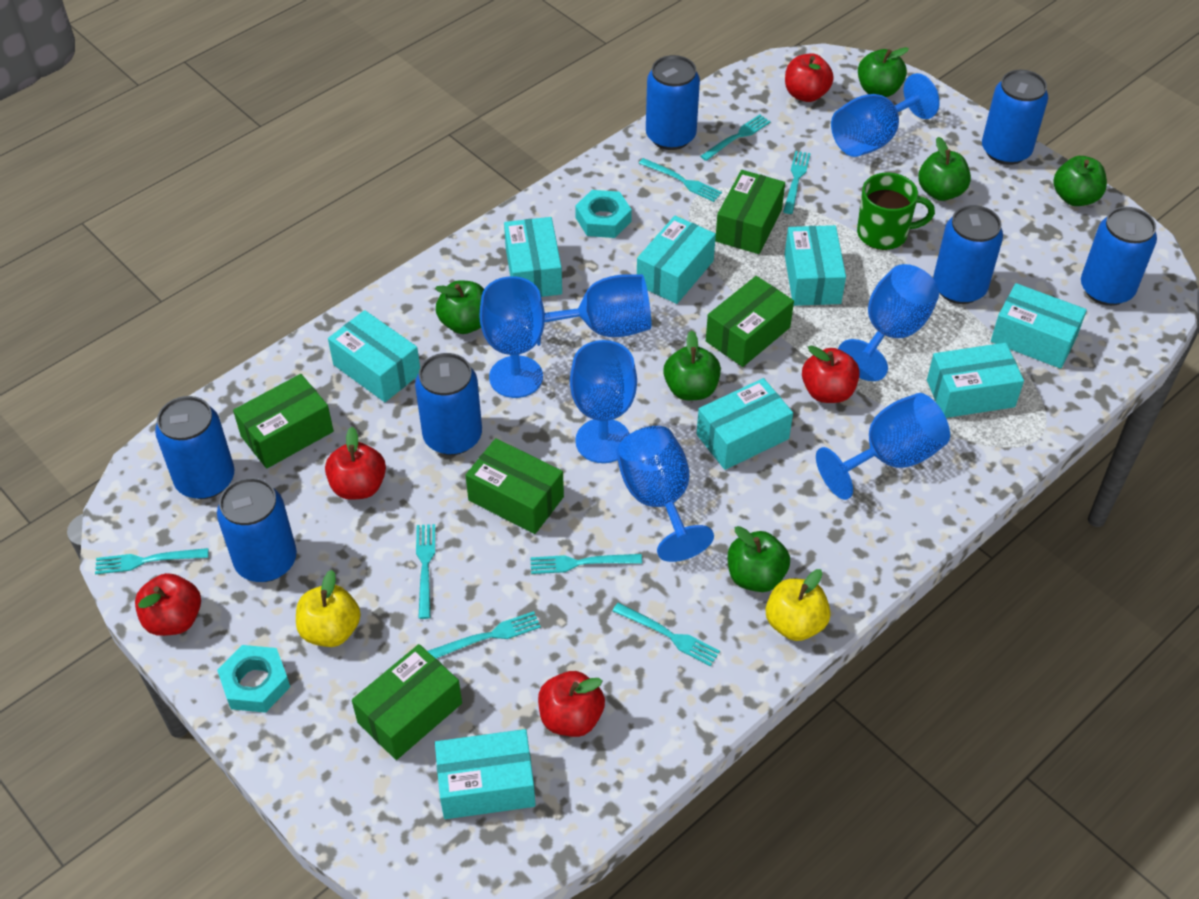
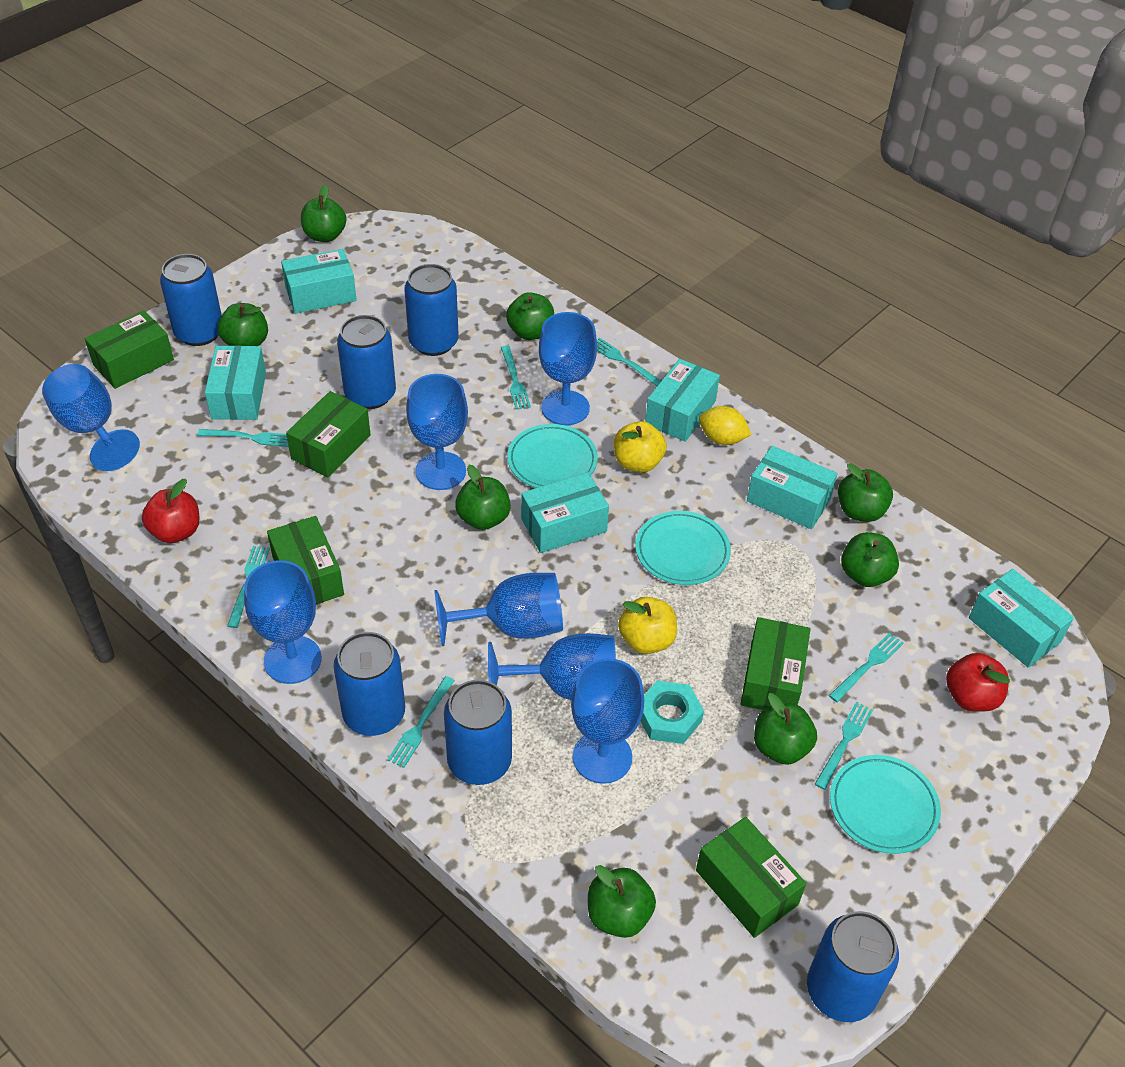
blue can: 7 -> 6
green apple: 6 -> 8
green mug: 1 -> 0
red apple: 5 -> 2
turquoise box: 8 -> 6
turquoise fork: 8 -> 7
turquoise nut: 2 -> 1
turquoise plate: 0 -> 3
yellow lemon: 0 -> 1

